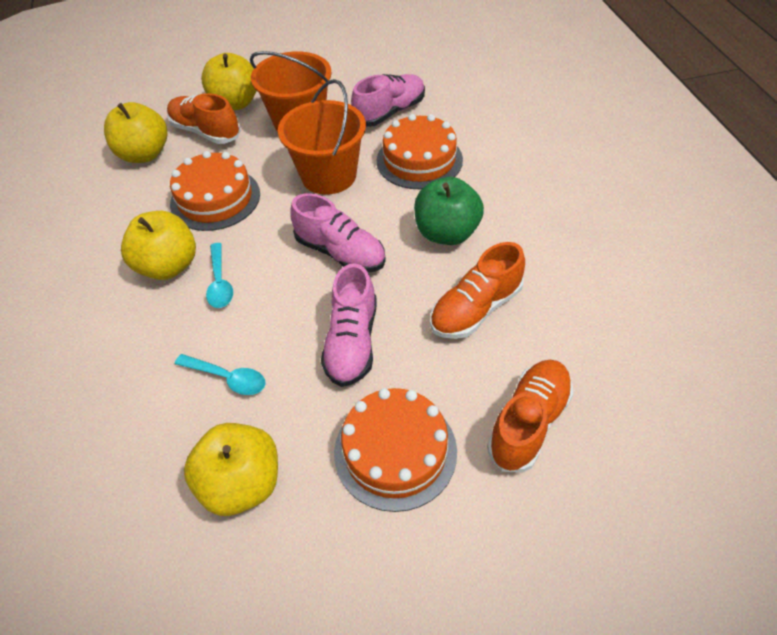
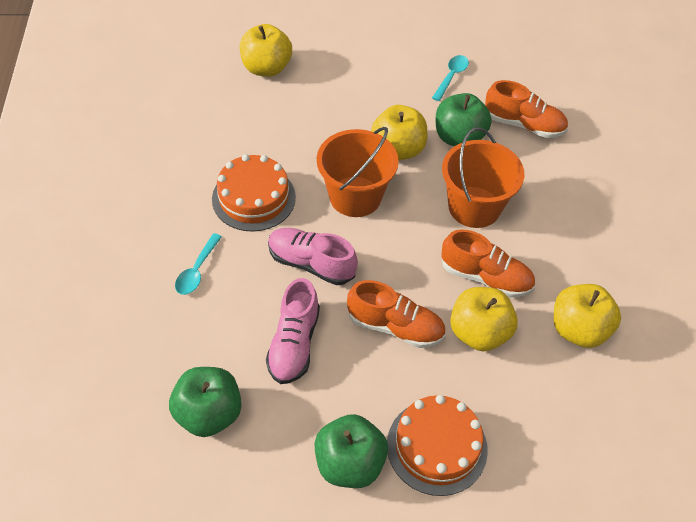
green apple: 1 -> 3
orange cake: 3 -> 2
pink shoe: 3 -> 2

